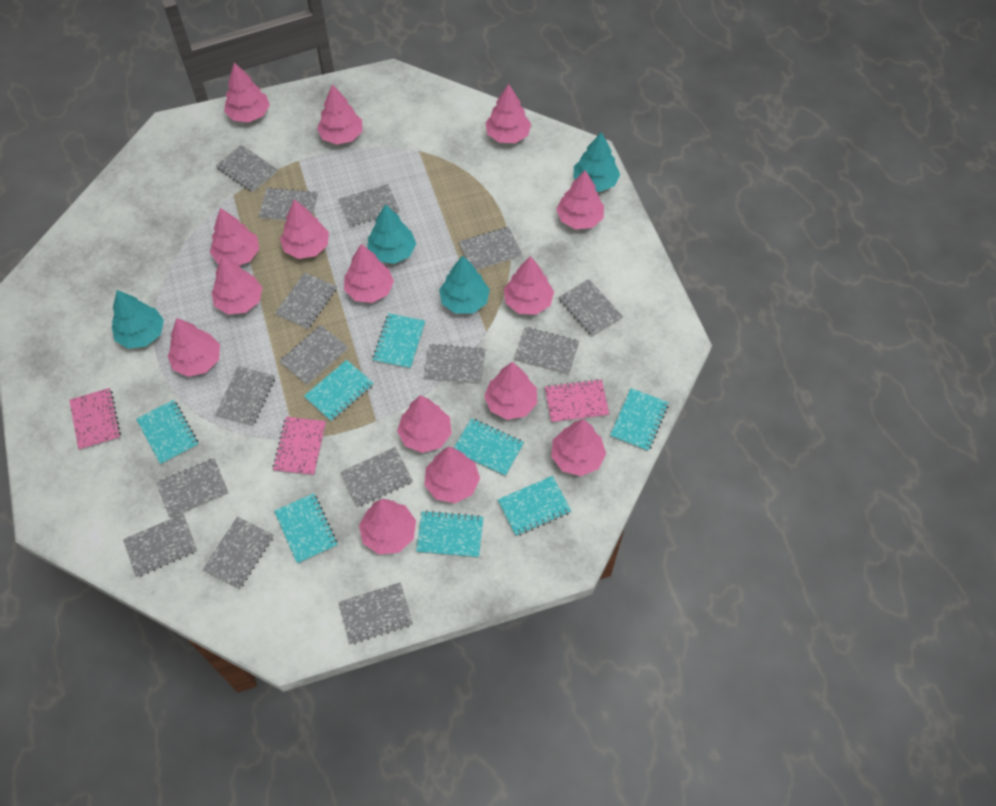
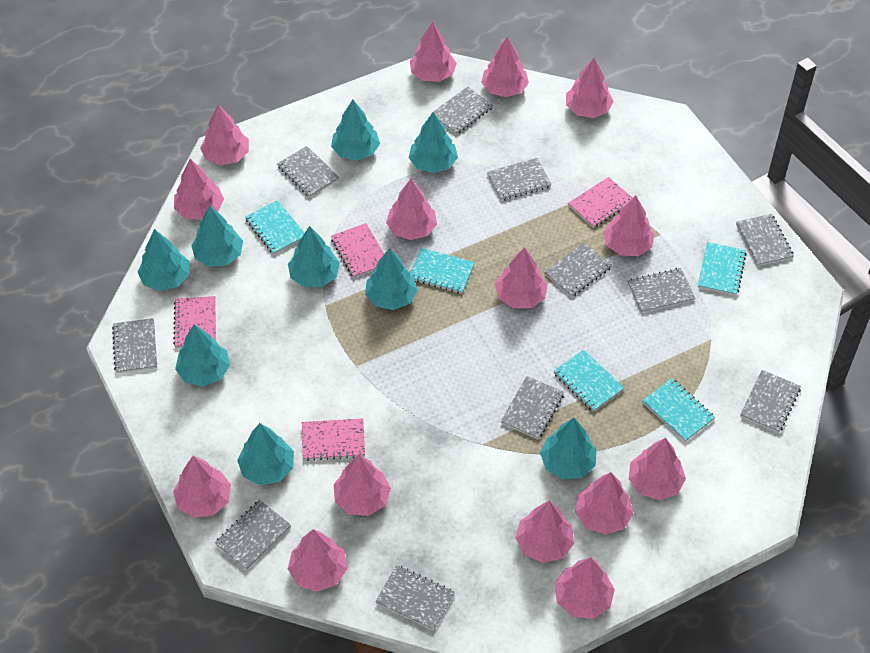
grey notebook: 15 -> 11
pink notebook: 3 -> 4
turquoise notebook: 8 -> 5
turquoise tree: 4 -> 9

